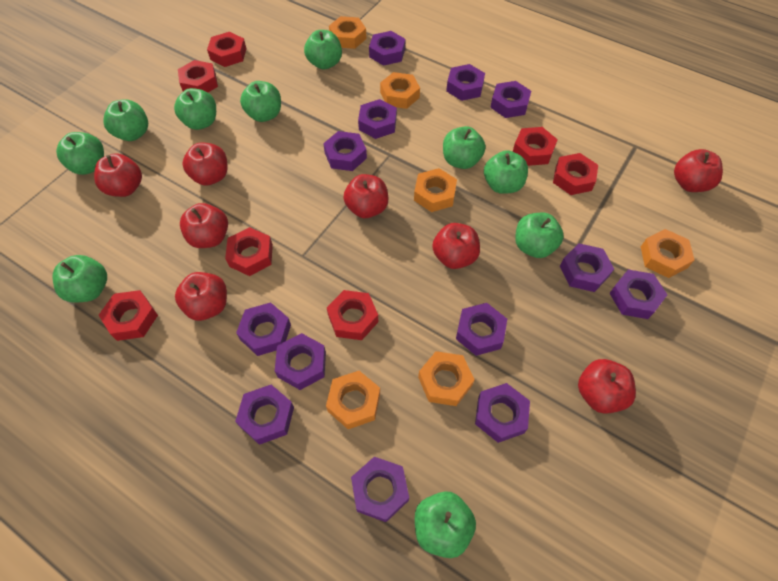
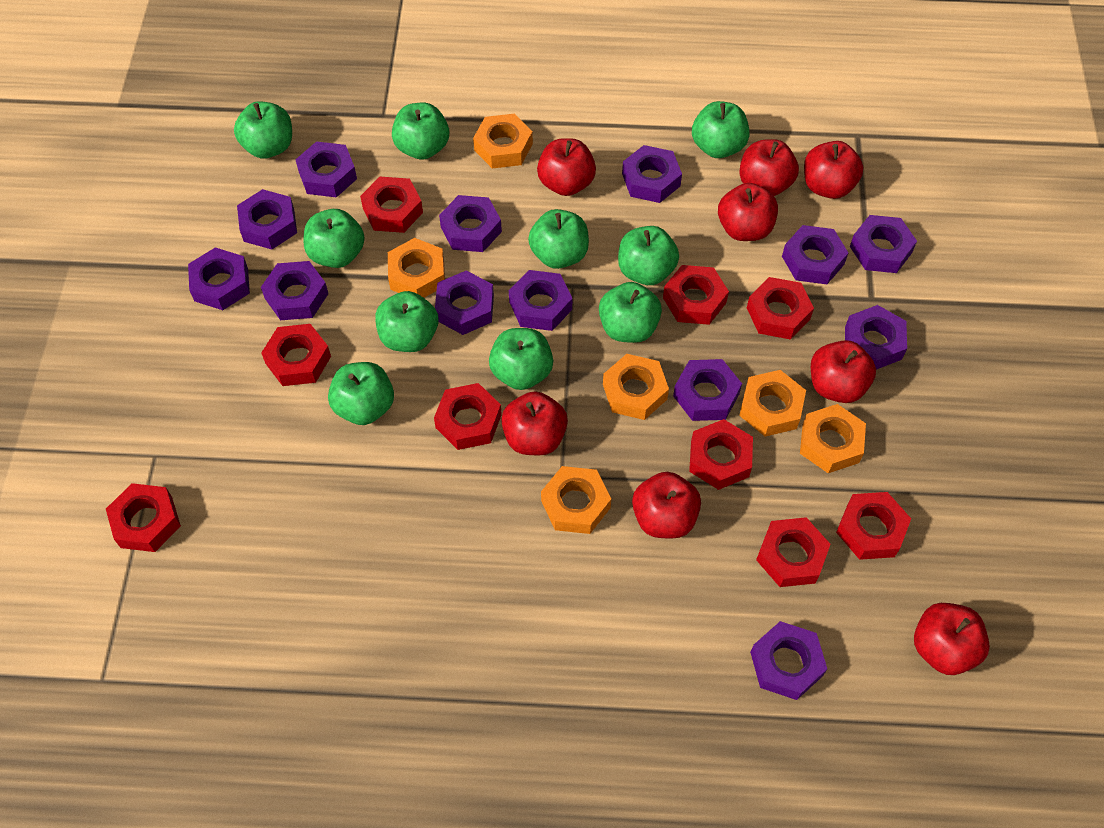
red nut: 7 -> 9

